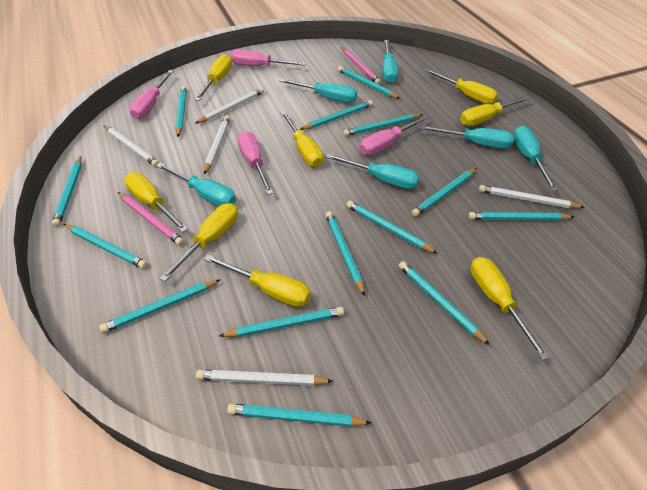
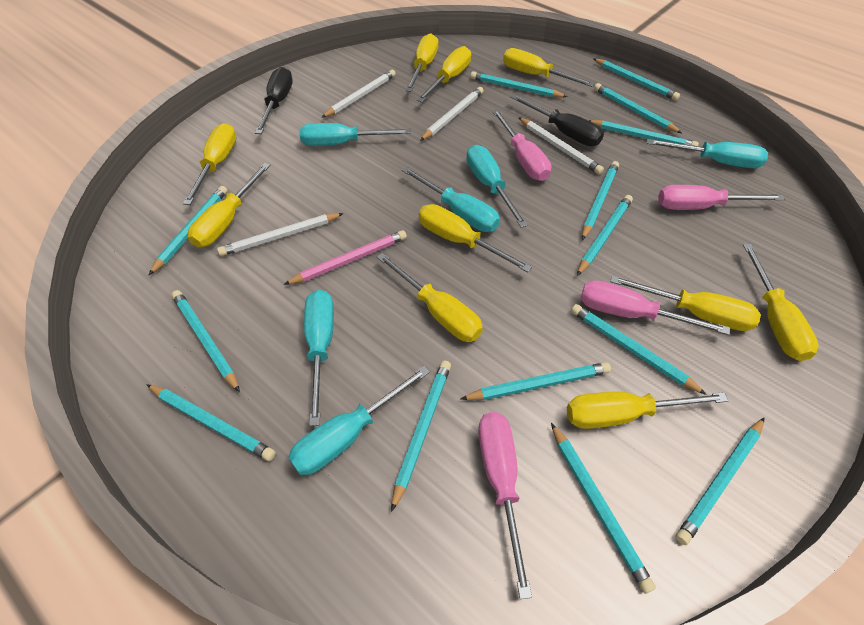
black screwdriver: 0 -> 2
pink pencil: 2 -> 1
white pencil: 5 -> 4
yellow screwdriver: 8 -> 10

